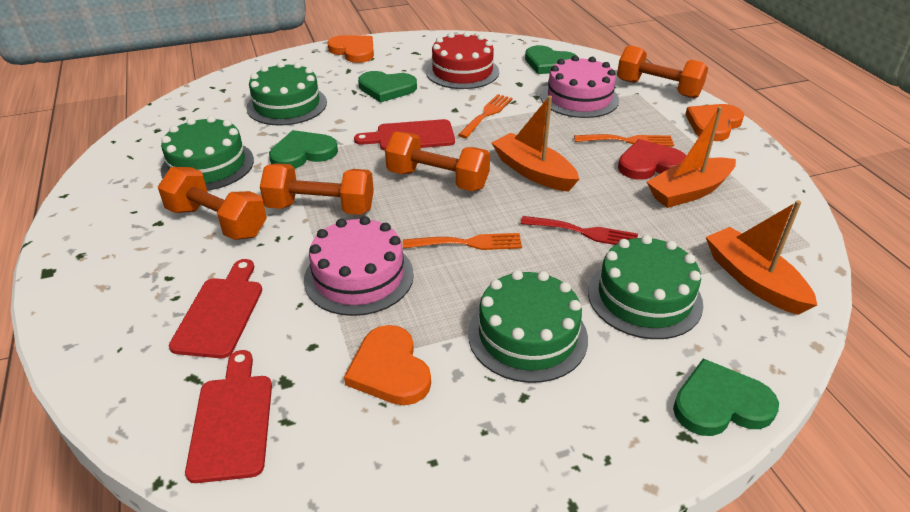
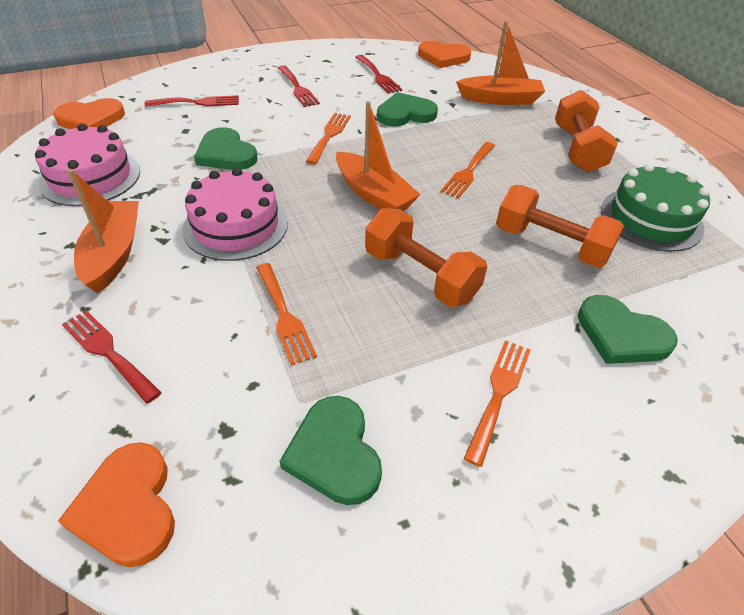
green cake: 4 -> 1
orange dumbbell: 4 -> 3
orange fork: 3 -> 4
red cake: 1 -> 0
red cutting board: 3 -> 0
red fork: 1 -> 4
red heart: 1 -> 0

